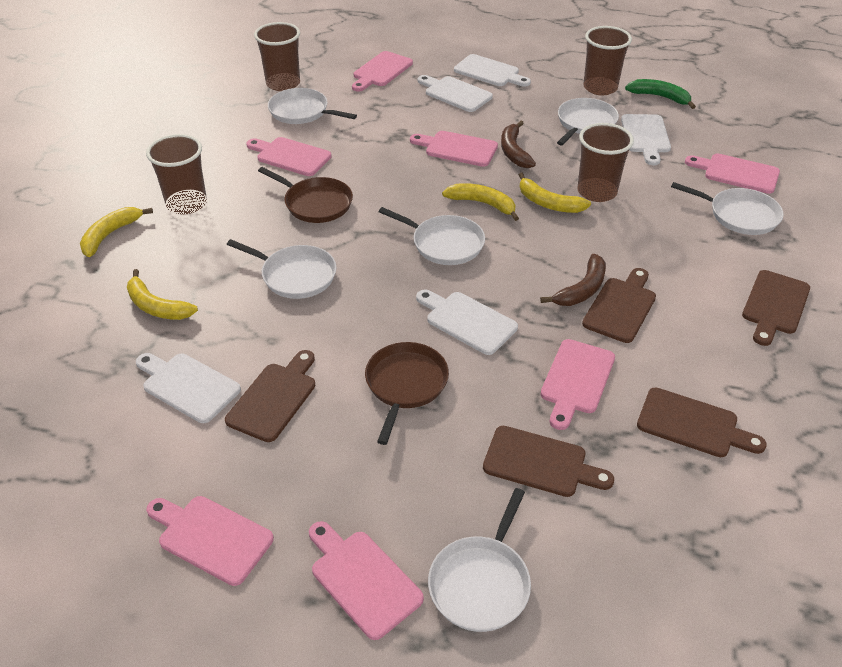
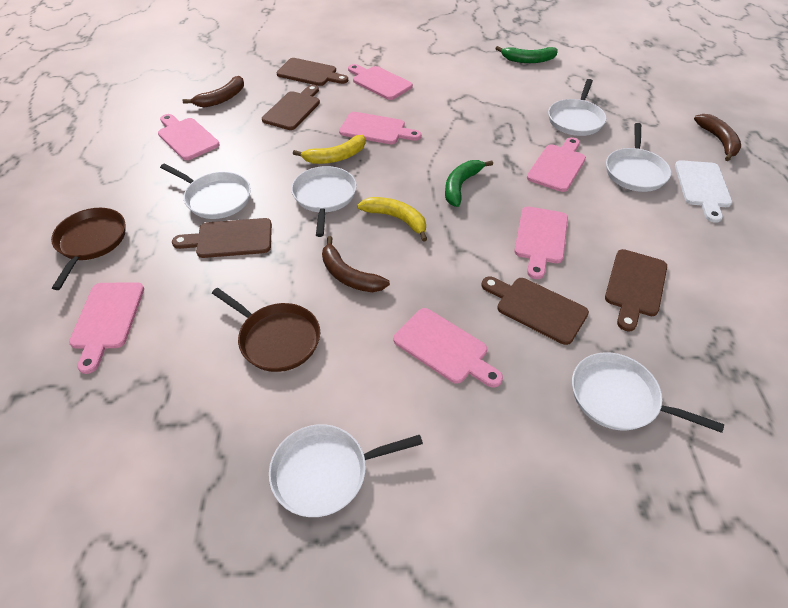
brown banana: 2 -> 3
brown cup: 4 -> 0
green banana: 1 -> 2
white cutting board: 5 -> 1
yellow banana: 4 -> 2

